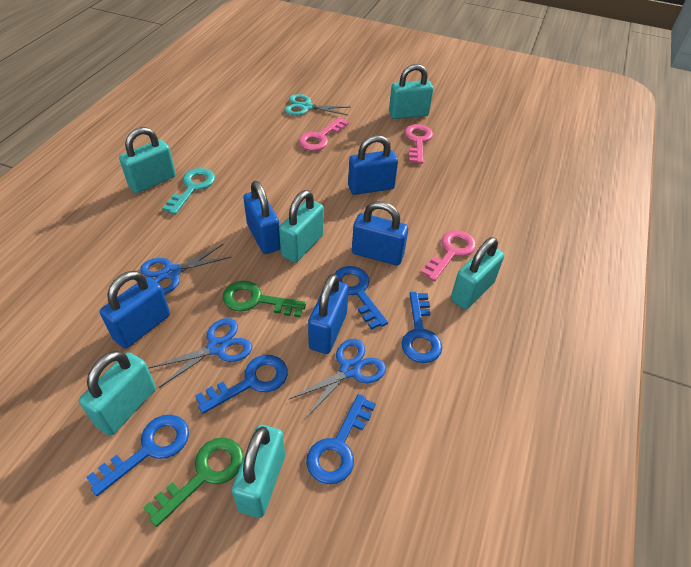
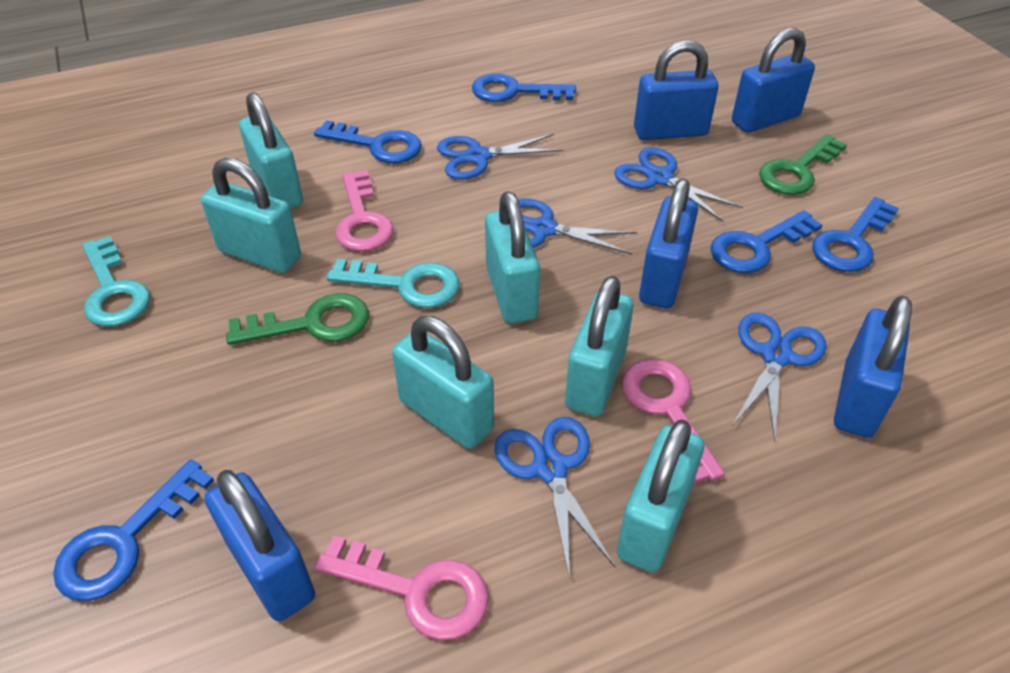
blue scissors: 3 -> 5
turquoise key: 1 -> 2
turquoise scissors: 1 -> 0

